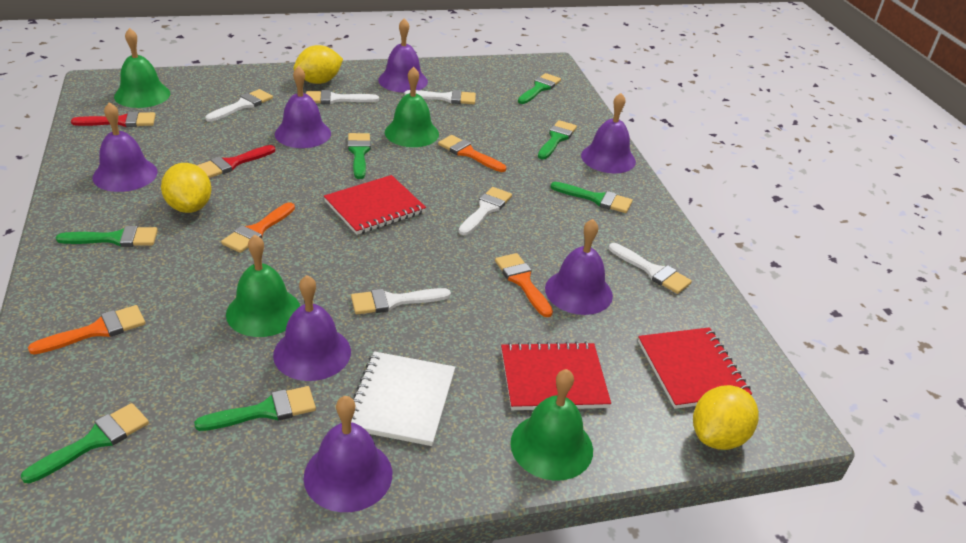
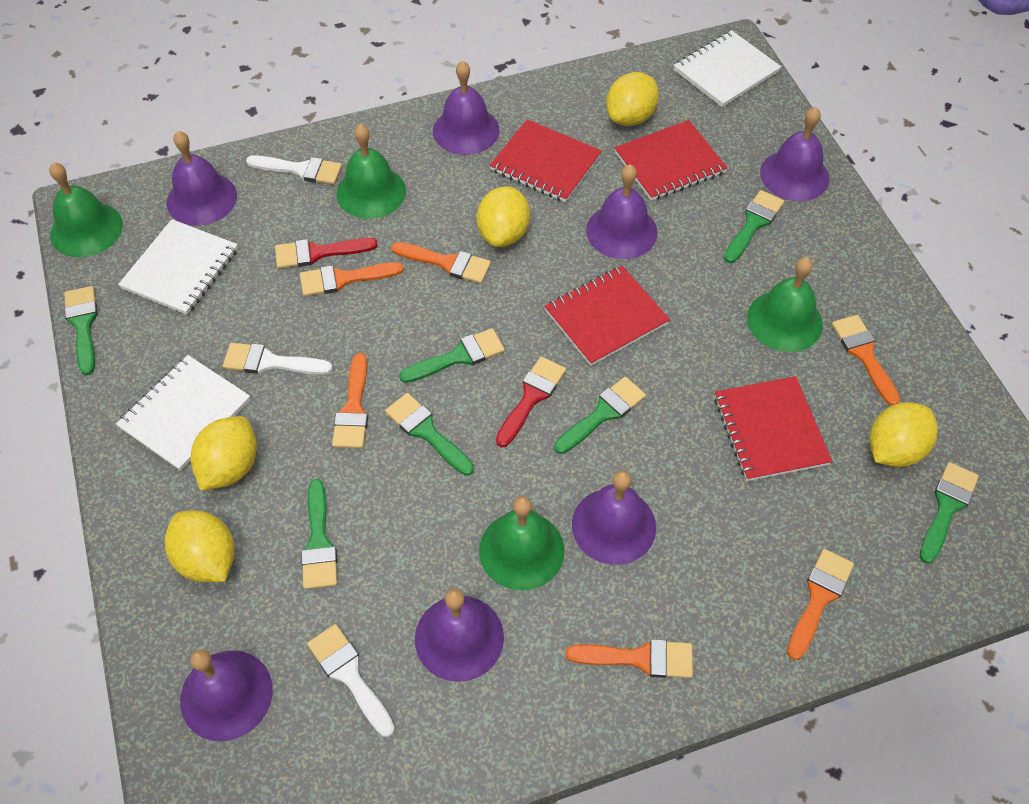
orange brush: 4 -> 6
red notebook: 3 -> 4
white brush: 6 -> 3
white notebook: 1 -> 3
yellow lemon: 3 -> 5

